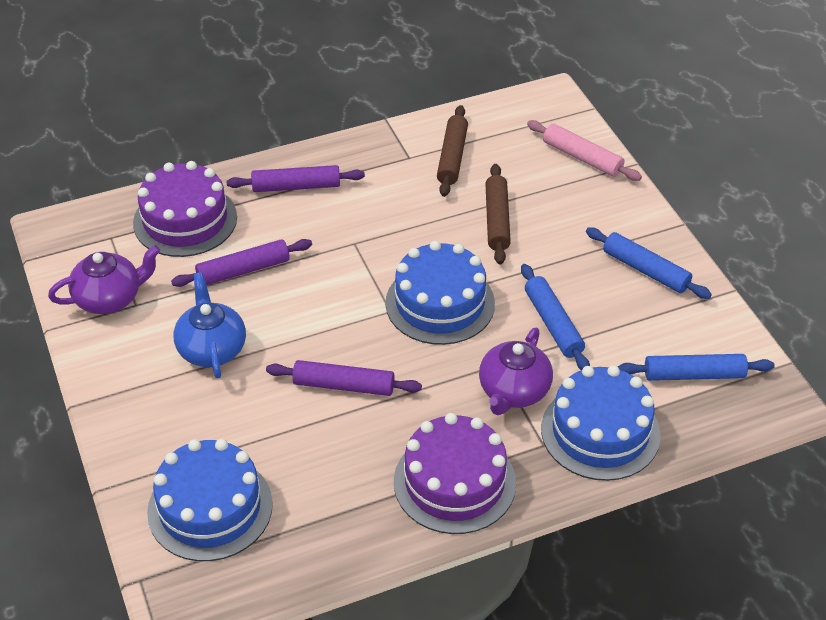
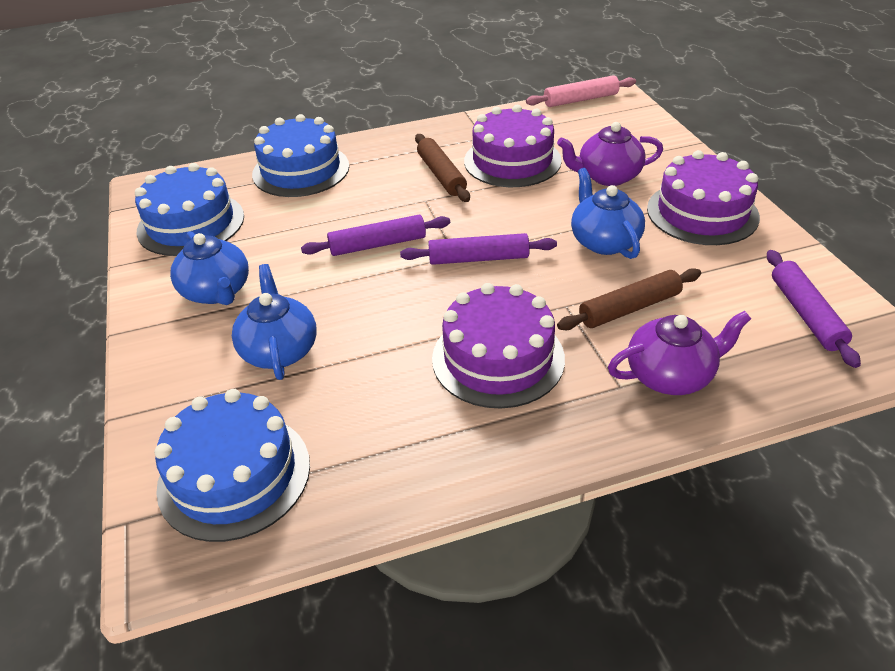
blue rolling pin: 3 -> 0
blue teapot: 1 -> 3
purple cake: 2 -> 3

